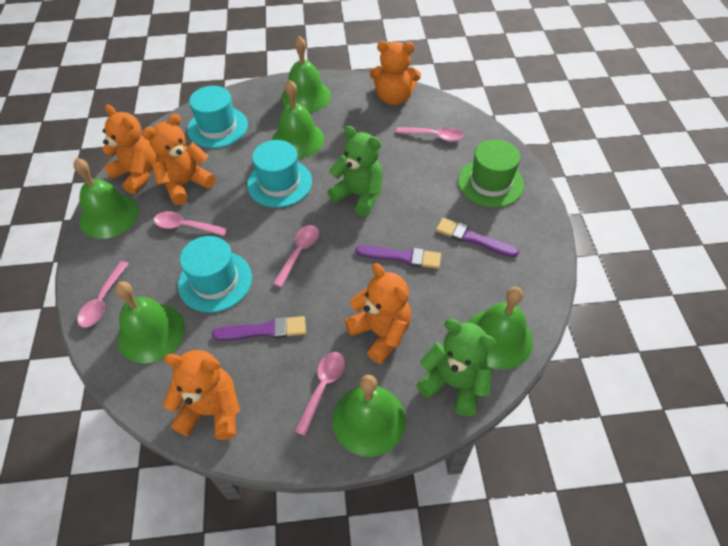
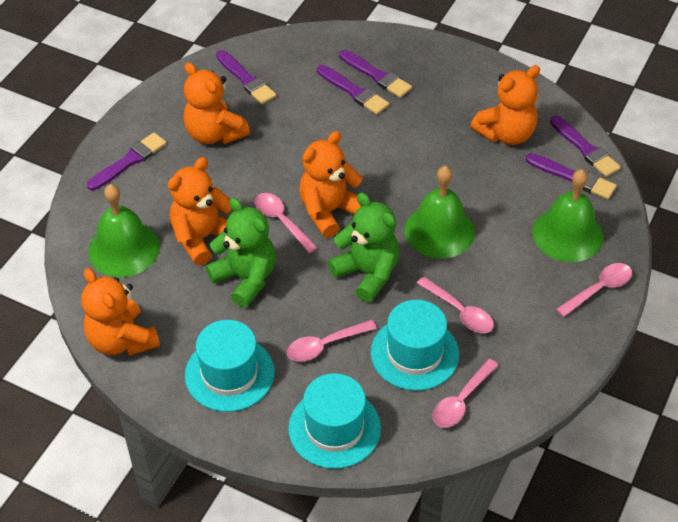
green bell: 6 -> 3
green hat: 1 -> 0
purple brush: 3 -> 6

